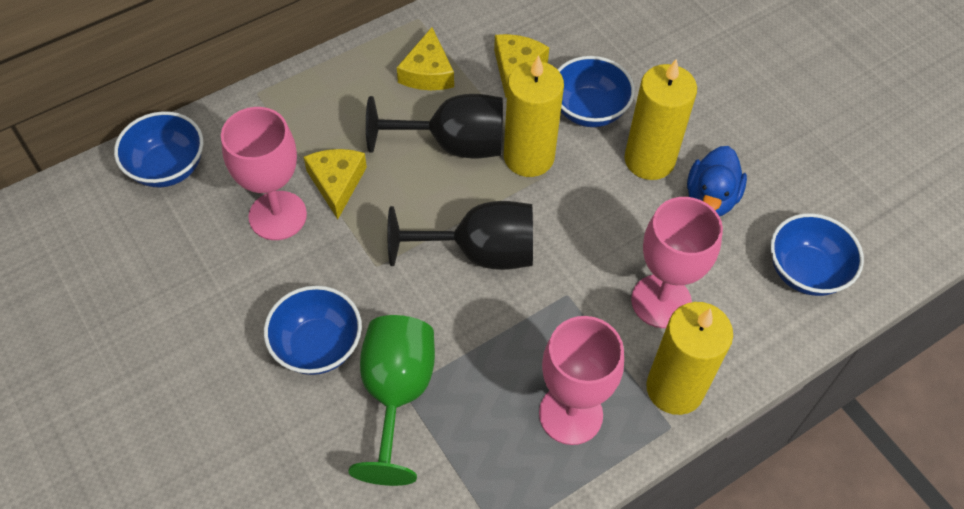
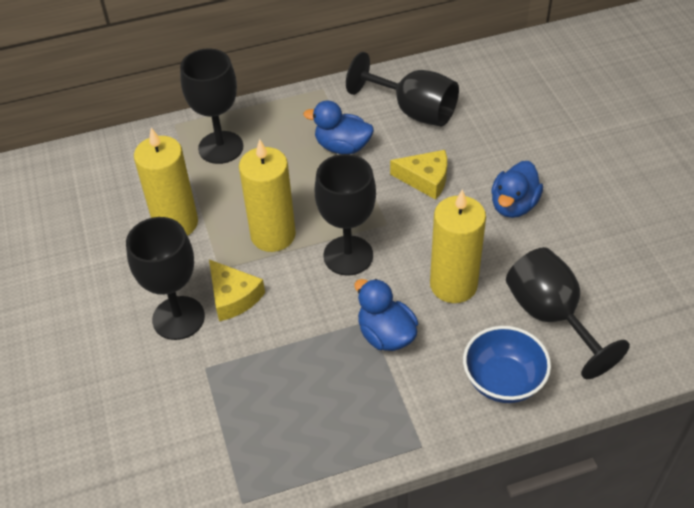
black goblet: 2 -> 5
blue bowl: 4 -> 1
blue duck: 1 -> 3
green goblet: 1 -> 0
pink goblet: 3 -> 0
yellow cheese: 3 -> 2

